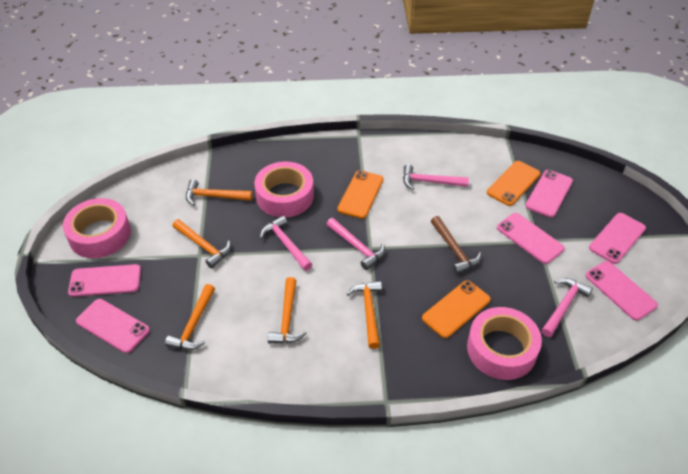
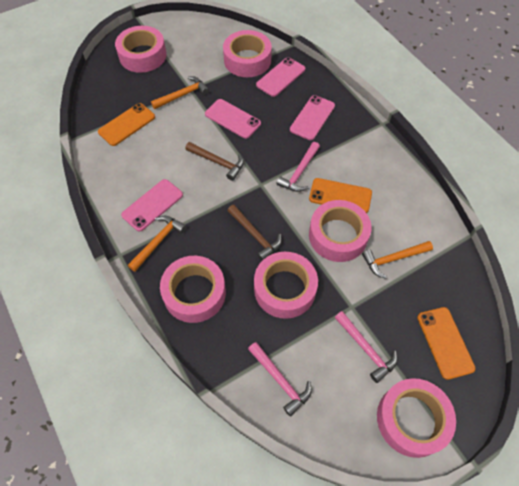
brown hammer: 1 -> 2
orange hammer: 5 -> 3
pink hammer: 4 -> 3
pink phone: 6 -> 4
pink tape: 3 -> 6

